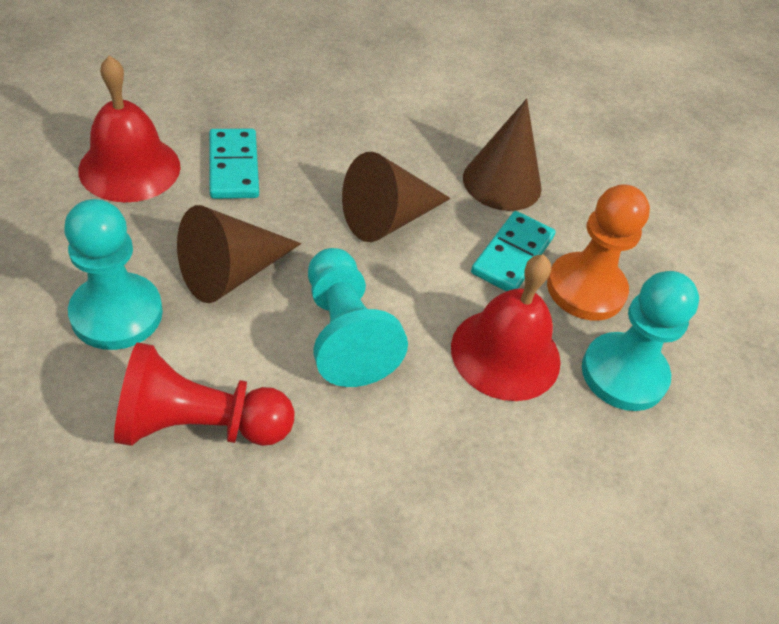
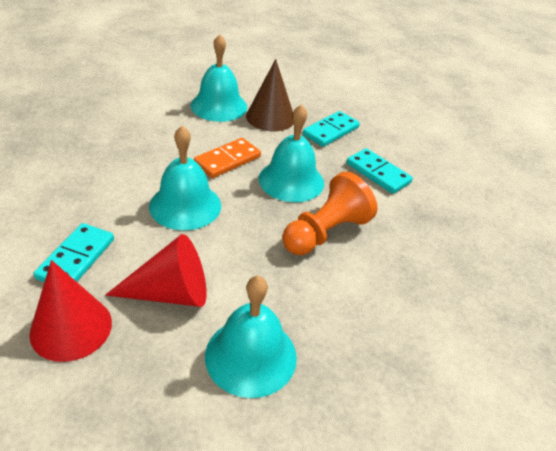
brown cone: 3 -> 1
orange domino: 0 -> 1
red bell: 2 -> 0
red cone: 0 -> 2
red pawn: 1 -> 0
turquoise bell: 0 -> 4
turquoise domino: 2 -> 3
turquoise pawn: 3 -> 0

